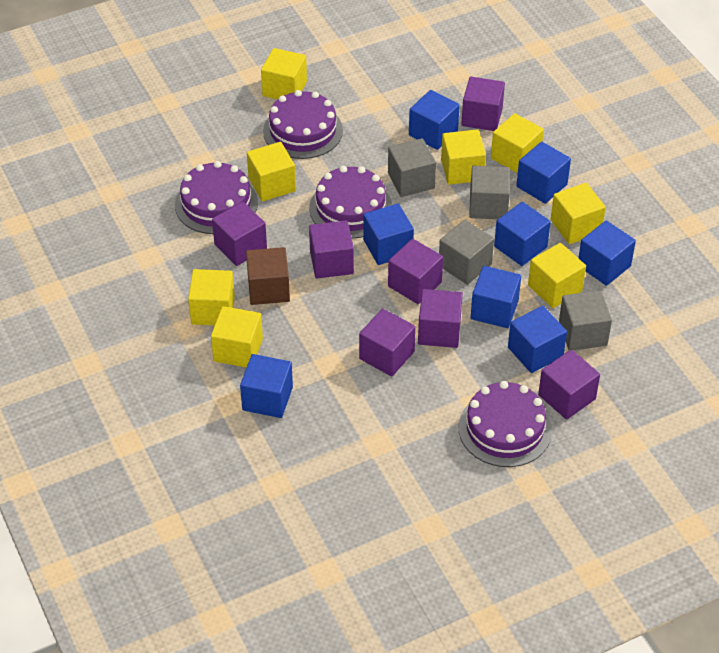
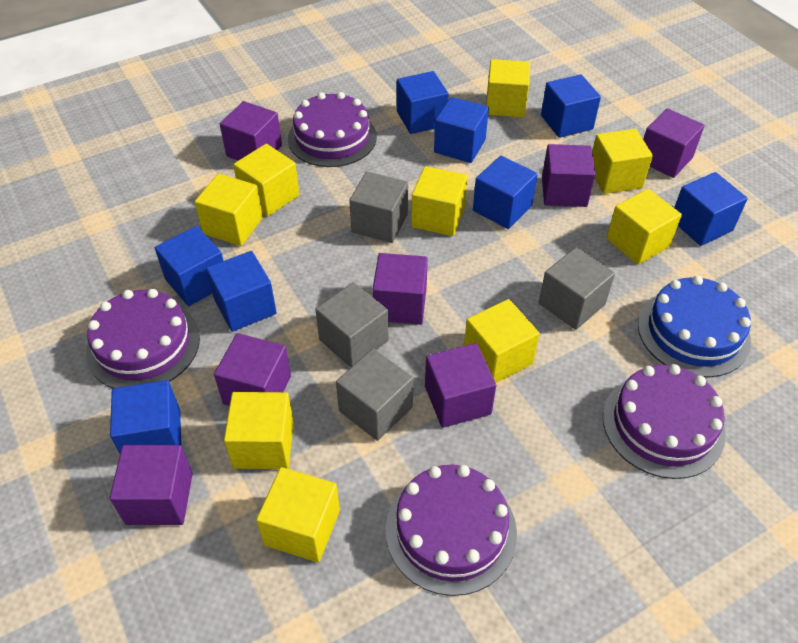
blue cake: 0 -> 1
brown cube: 1 -> 0
yellow cube: 8 -> 9

